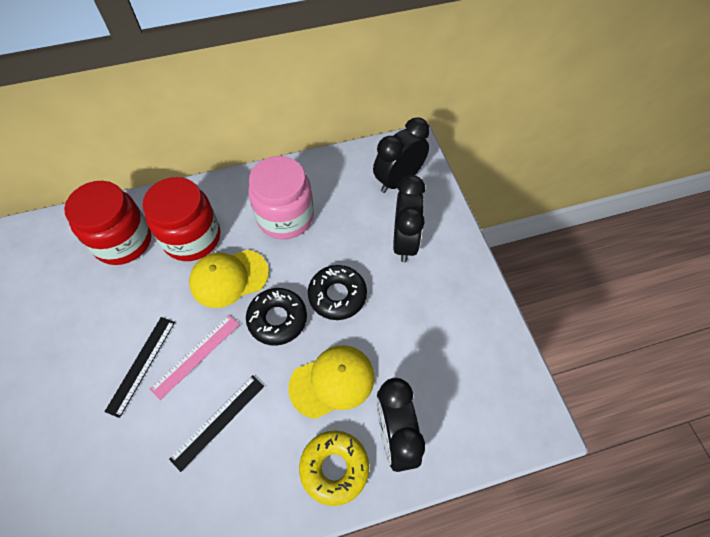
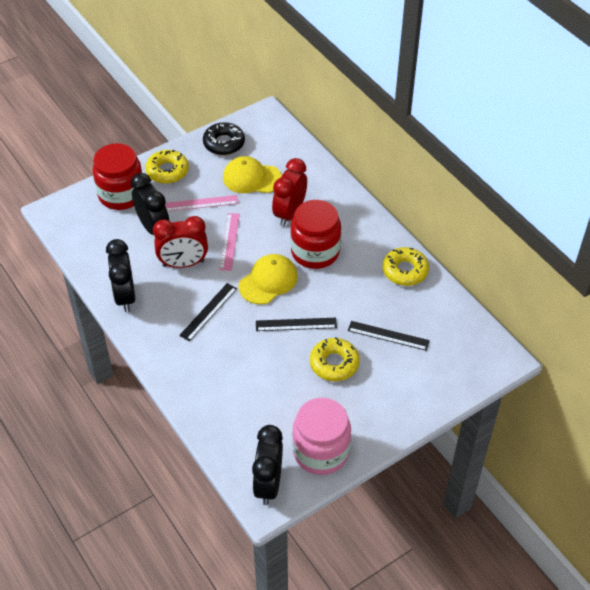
black donut: 2 -> 1
black ruler: 2 -> 3
pink ruler: 1 -> 2
red clock: 0 -> 2
yellow donut: 1 -> 3

